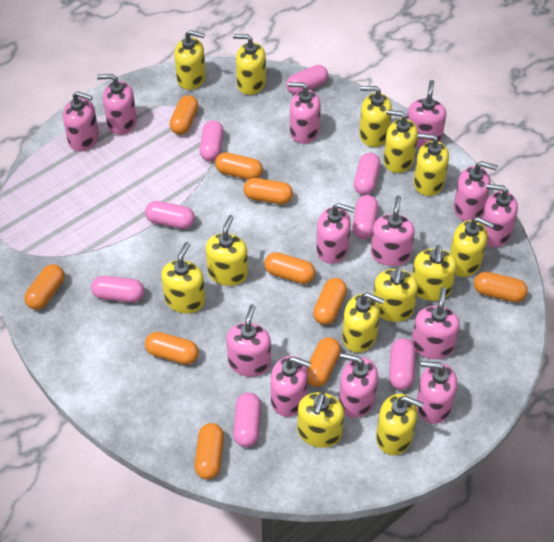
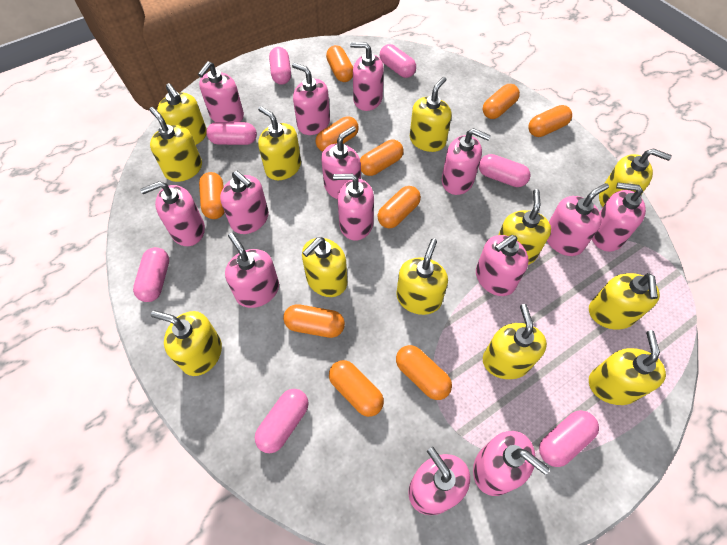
pink capsule: 8 -> 7
pink soap dispenser: 13 -> 14
yellow soap dispenser: 13 -> 12

